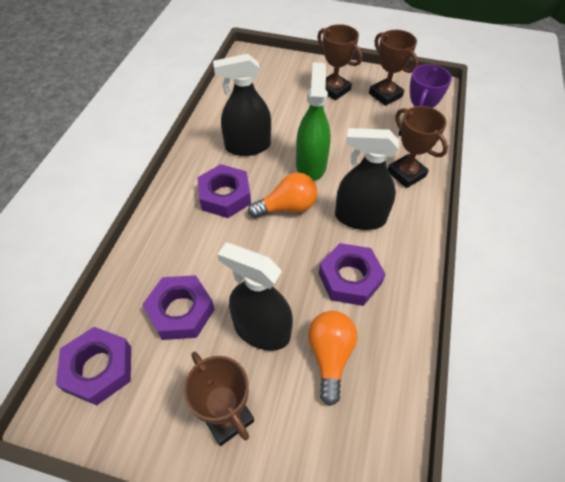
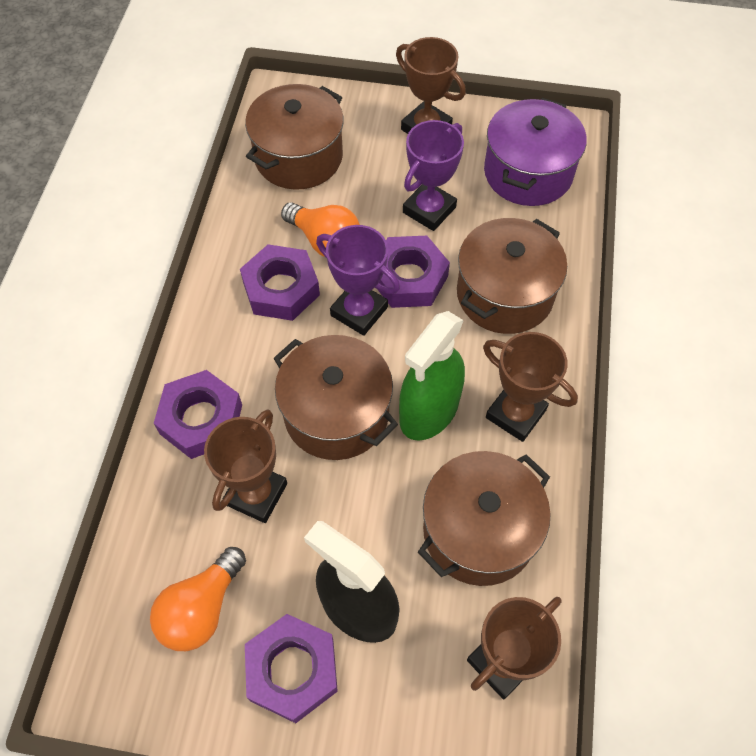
black spray bottle: 3 -> 1
brown pot: 0 -> 4
purple pot: 0 -> 1
purple trophy: 1 -> 2

